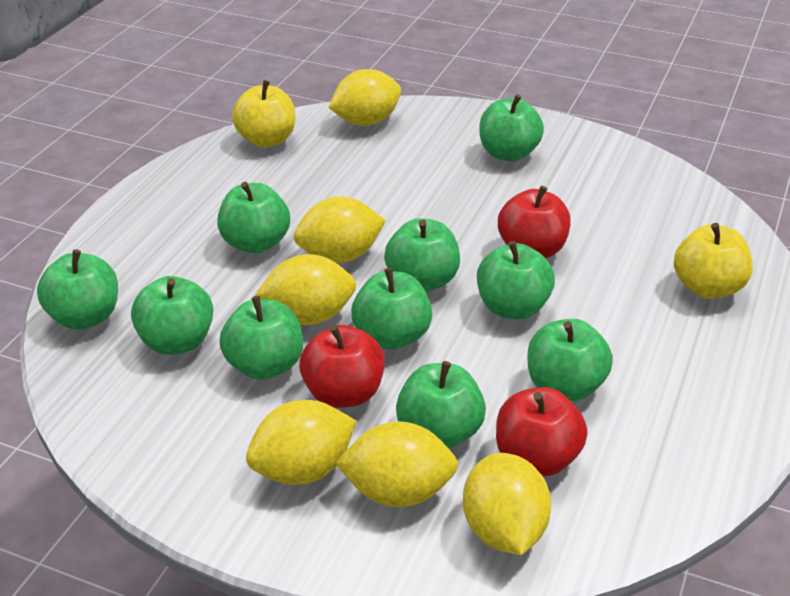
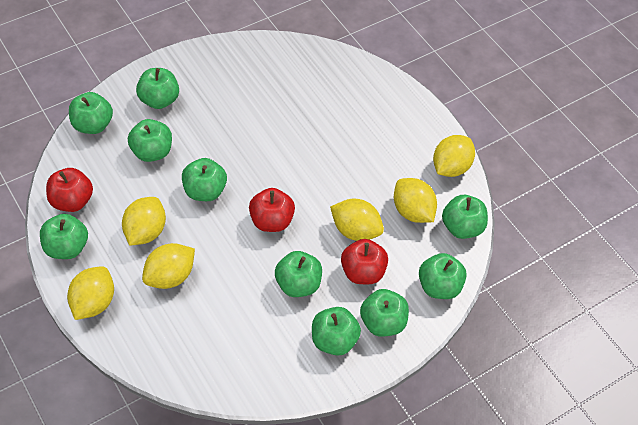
yellow apple: 2 -> 0

